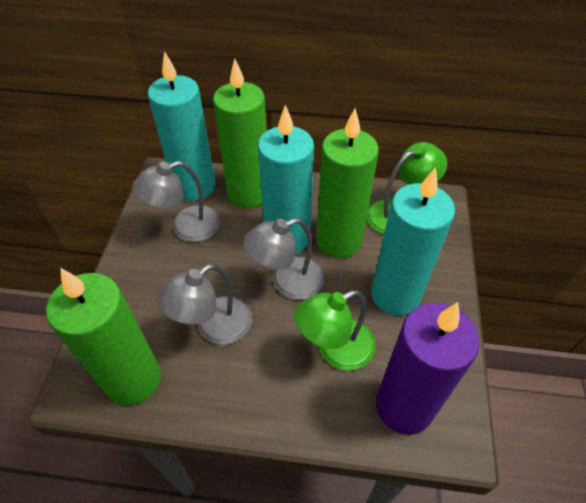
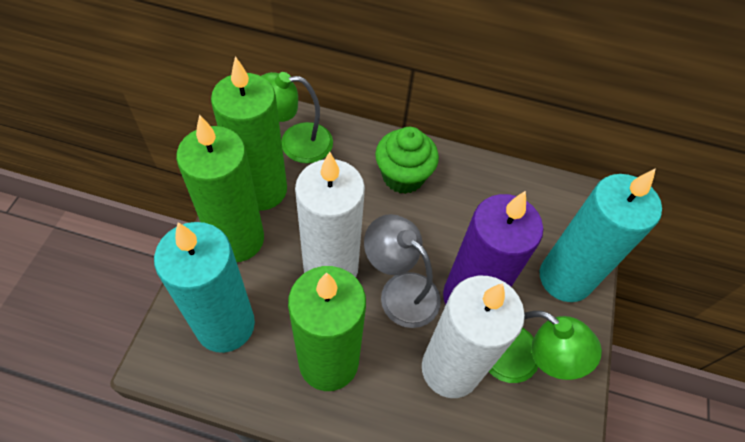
green cupcake: 0 -> 1
grey lamp: 3 -> 1
turquoise candle: 3 -> 2
white candle: 0 -> 2

